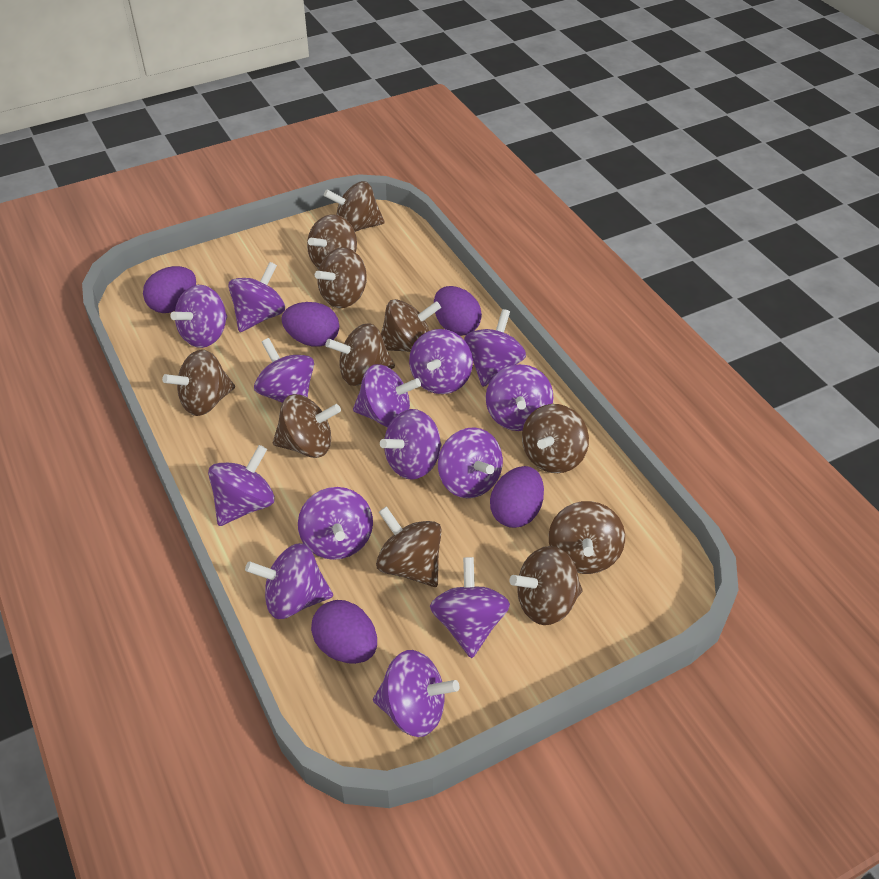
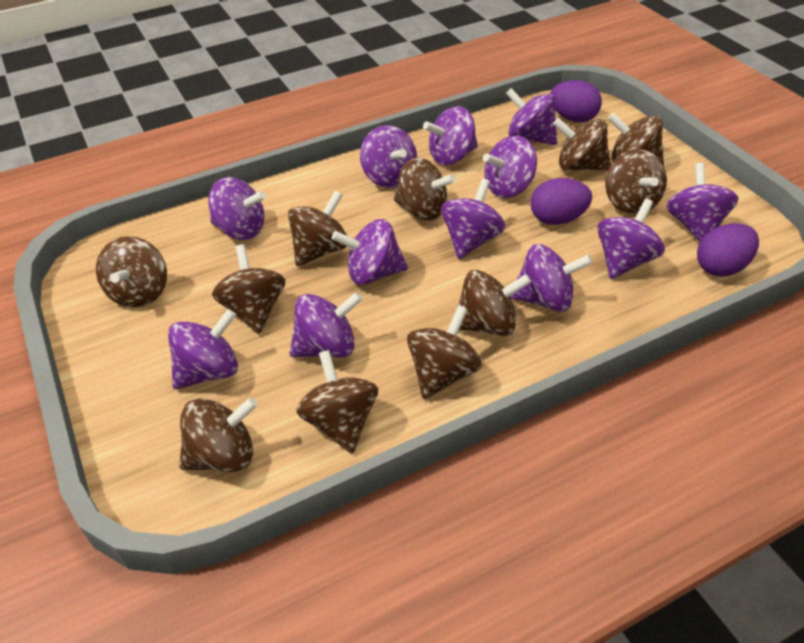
purple egg: 5 -> 3
purple spinning top: 14 -> 12

